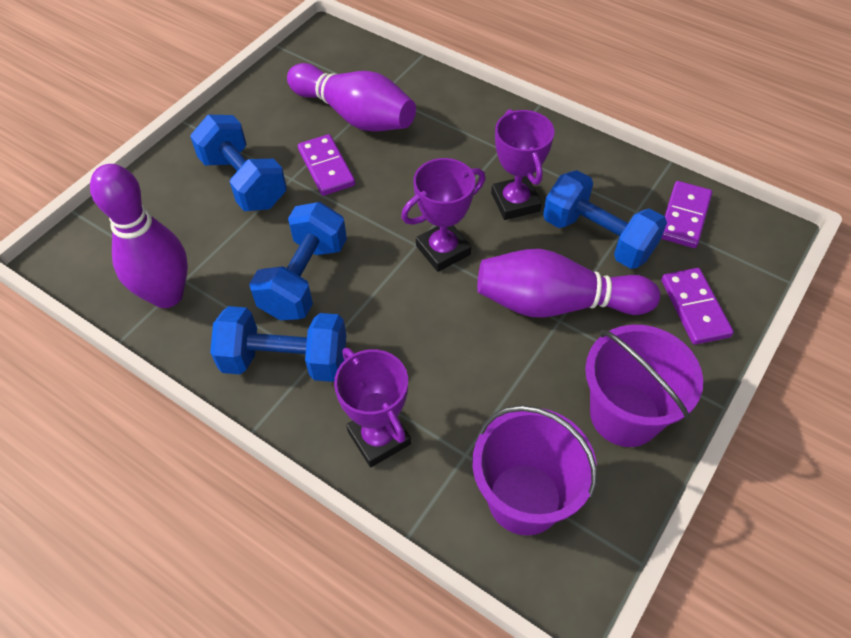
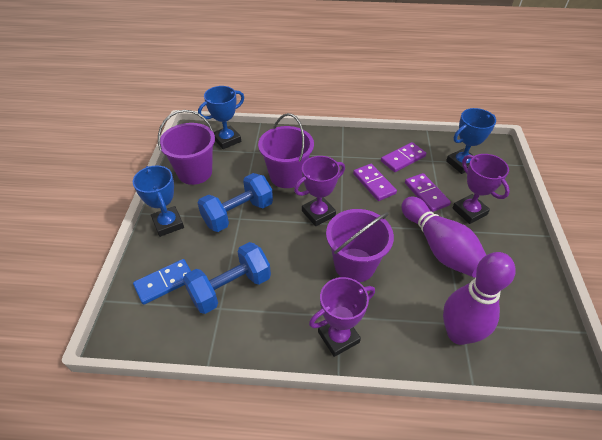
blue domino: 0 -> 1
blue dumbbell: 4 -> 2
blue trophy: 0 -> 3
purple bowling pin: 3 -> 2
purple bucket: 2 -> 3

